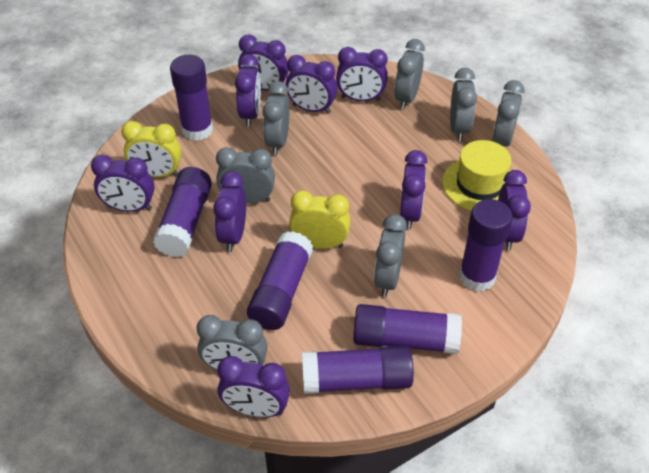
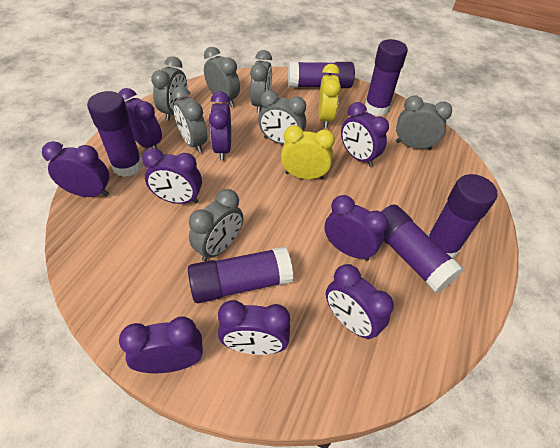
yellow hat: 1 -> 0

